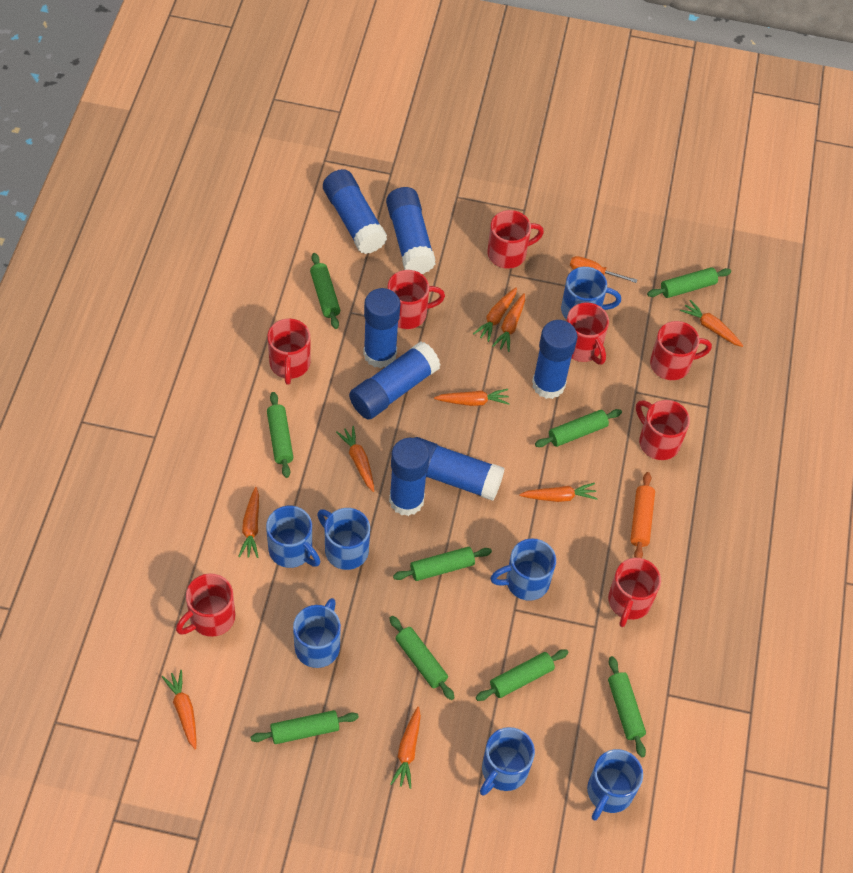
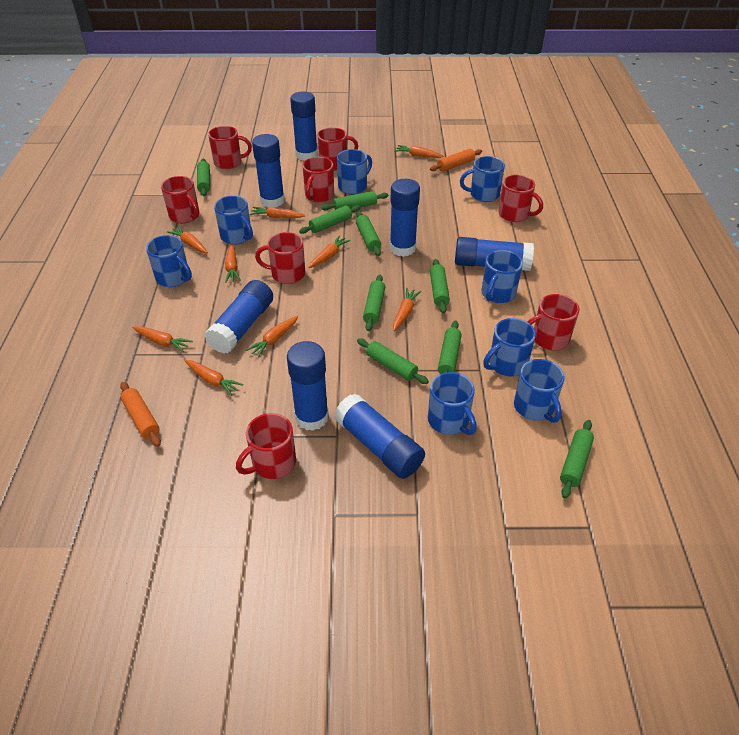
blue mug: 7 -> 8
orange rolling pin: 1 -> 2
orange screwdriver: 1 -> 0

